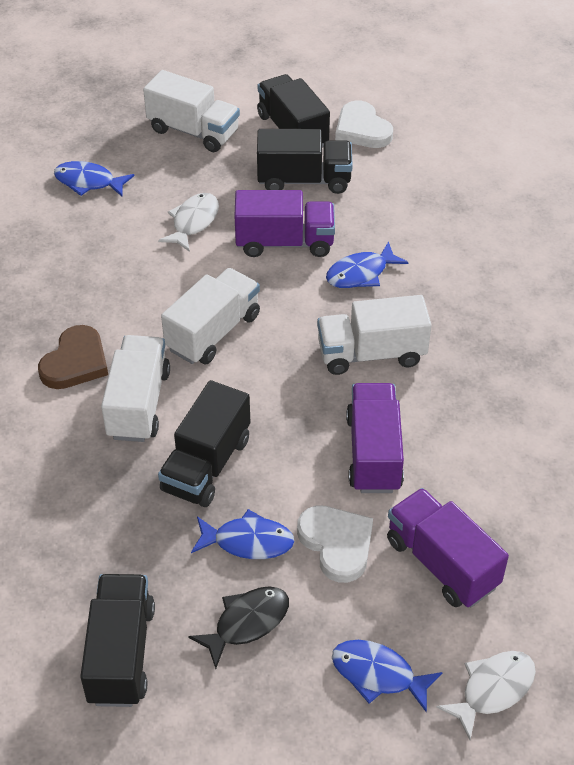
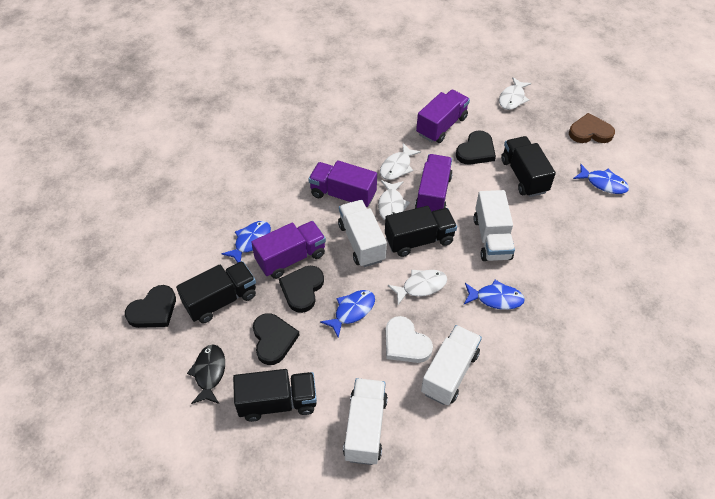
black heart: 0 -> 4
purple truck: 3 -> 4
white fish: 2 -> 4
white heart: 2 -> 1

